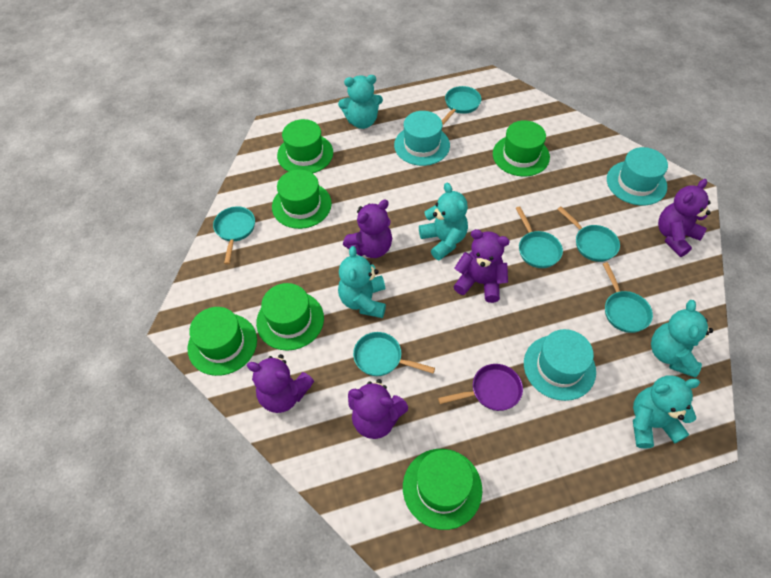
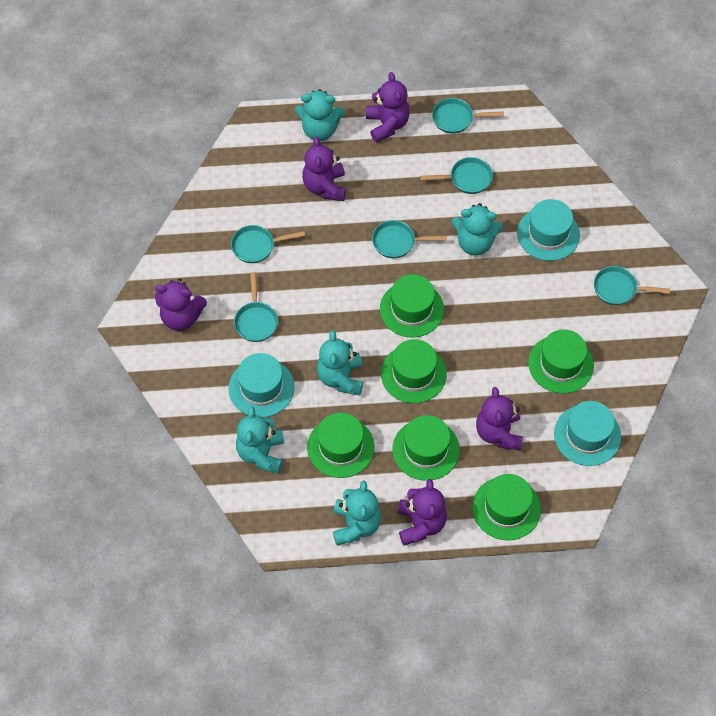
purple pan: 1 -> 0

